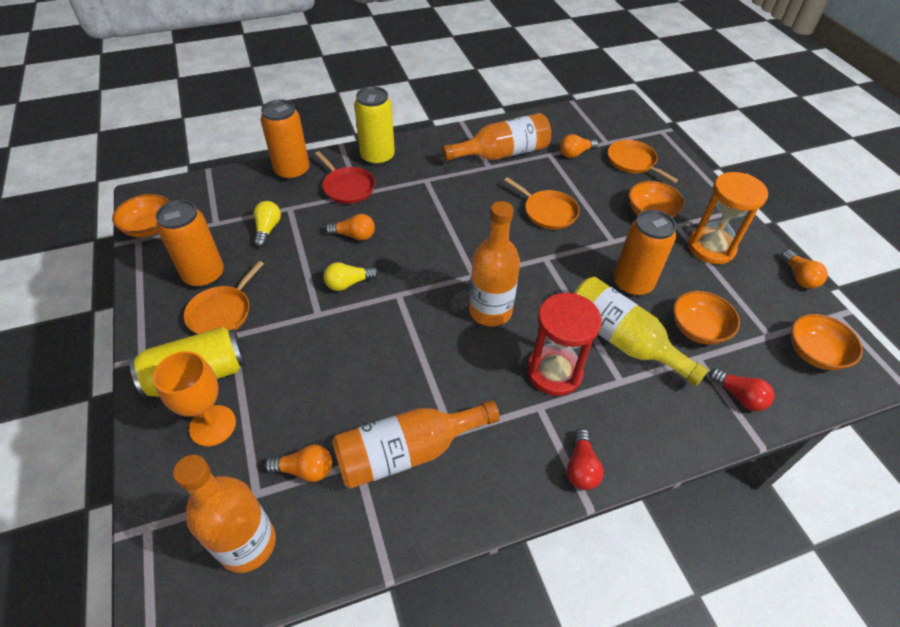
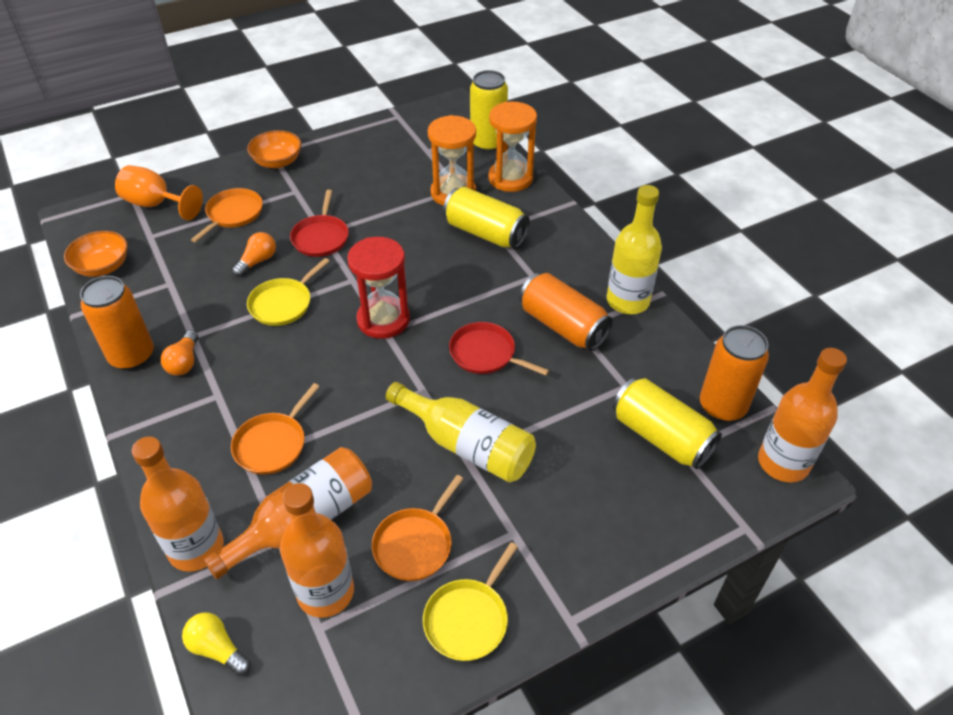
orange bowl: 4 -> 2
orange hourglass: 1 -> 2
orange light bulb: 4 -> 2
red light bulb: 2 -> 0
red pan: 1 -> 2
yellow bottle: 1 -> 2
yellow can: 2 -> 3
yellow light bulb: 2 -> 1
yellow pan: 0 -> 2

